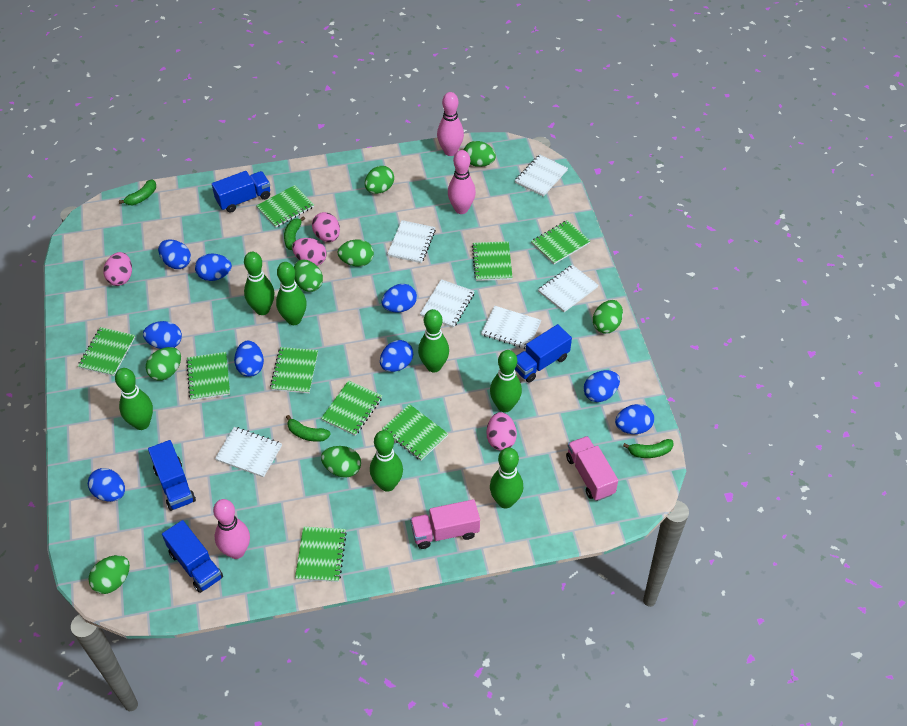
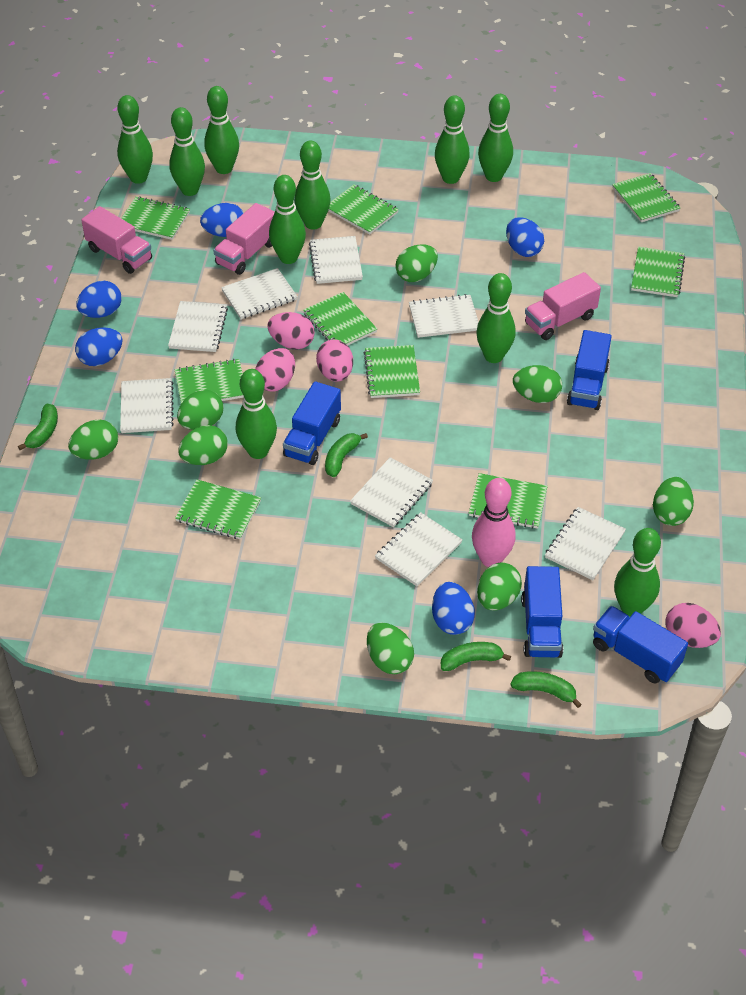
blue egg: 9 -> 5
green bowling pin: 7 -> 10
pink bowling pin: 3 -> 1
pink truck: 2 -> 3
white notebook: 6 -> 8

